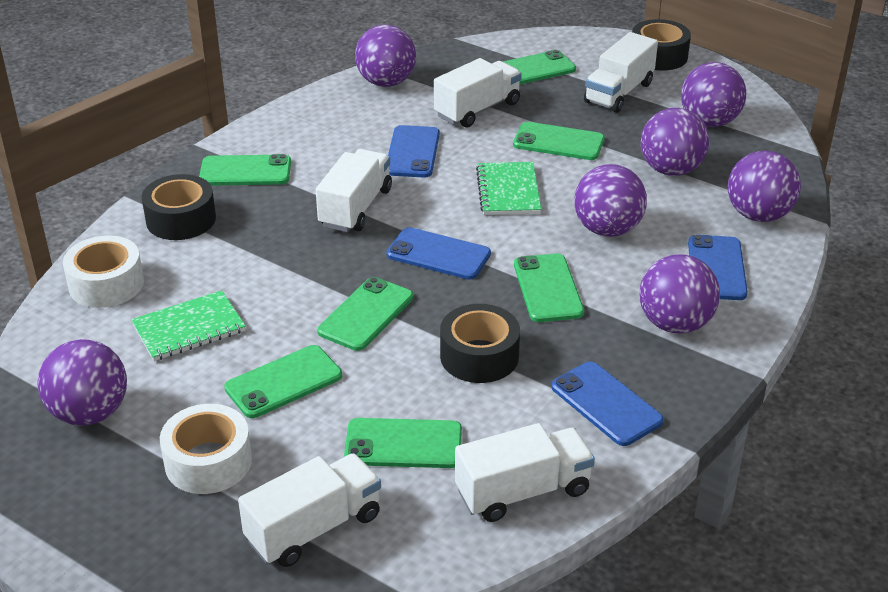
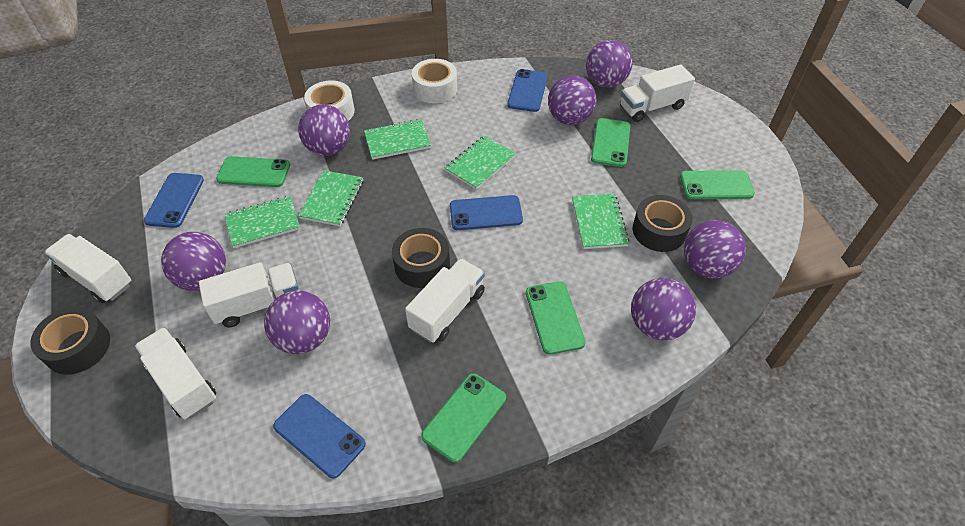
green notebook: 2 -> 5
green phone: 7 -> 5

